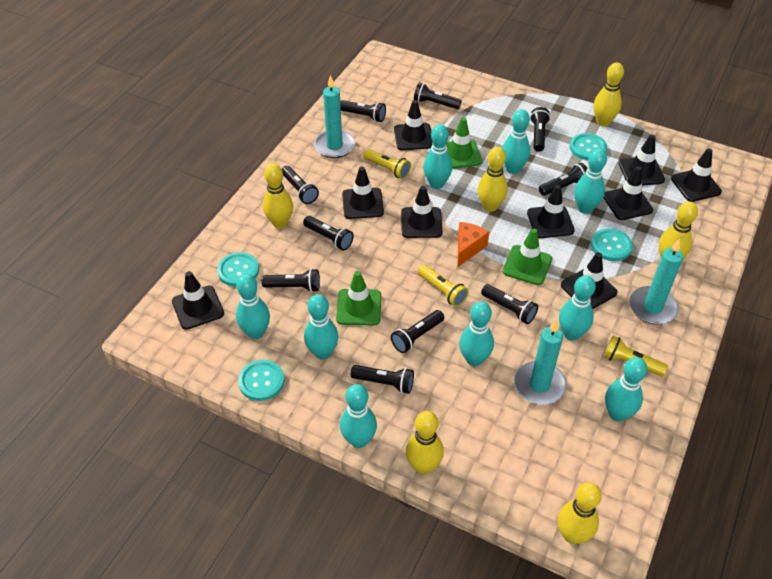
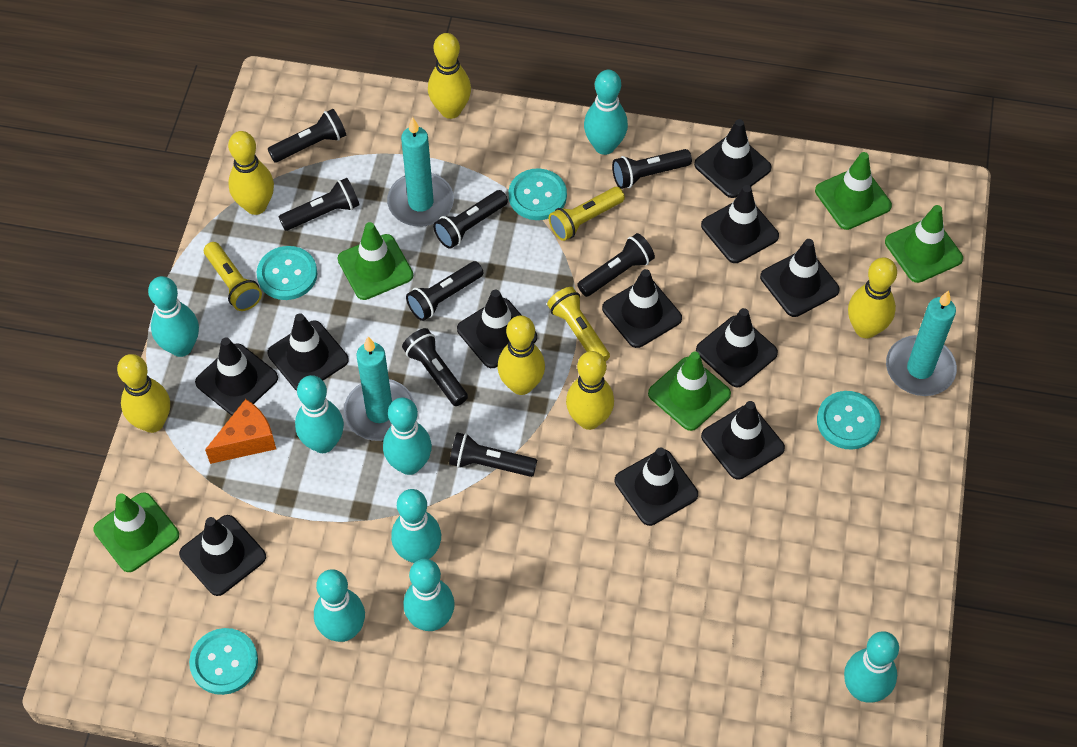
black flashlight: 10 -> 8
black traffic cone: 9 -> 11
green traffic cone: 3 -> 5
turquoise bowling pin: 9 -> 8

